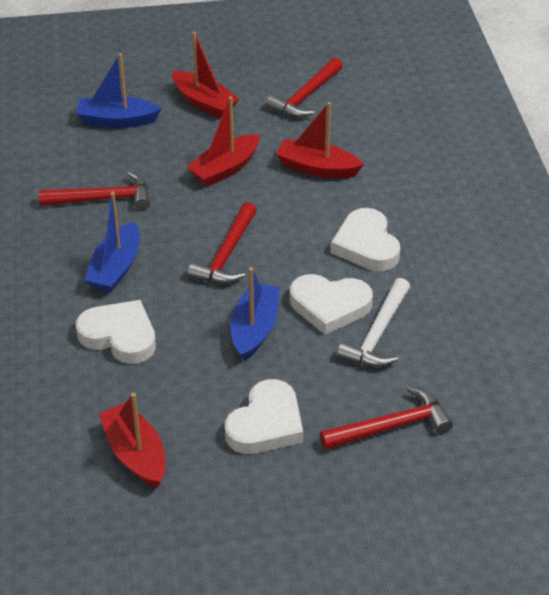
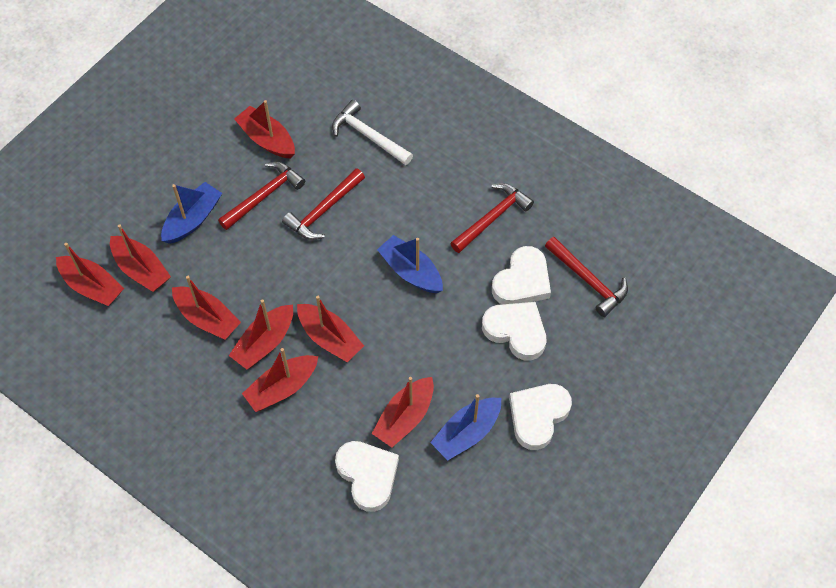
red boat: 4 -> 8

